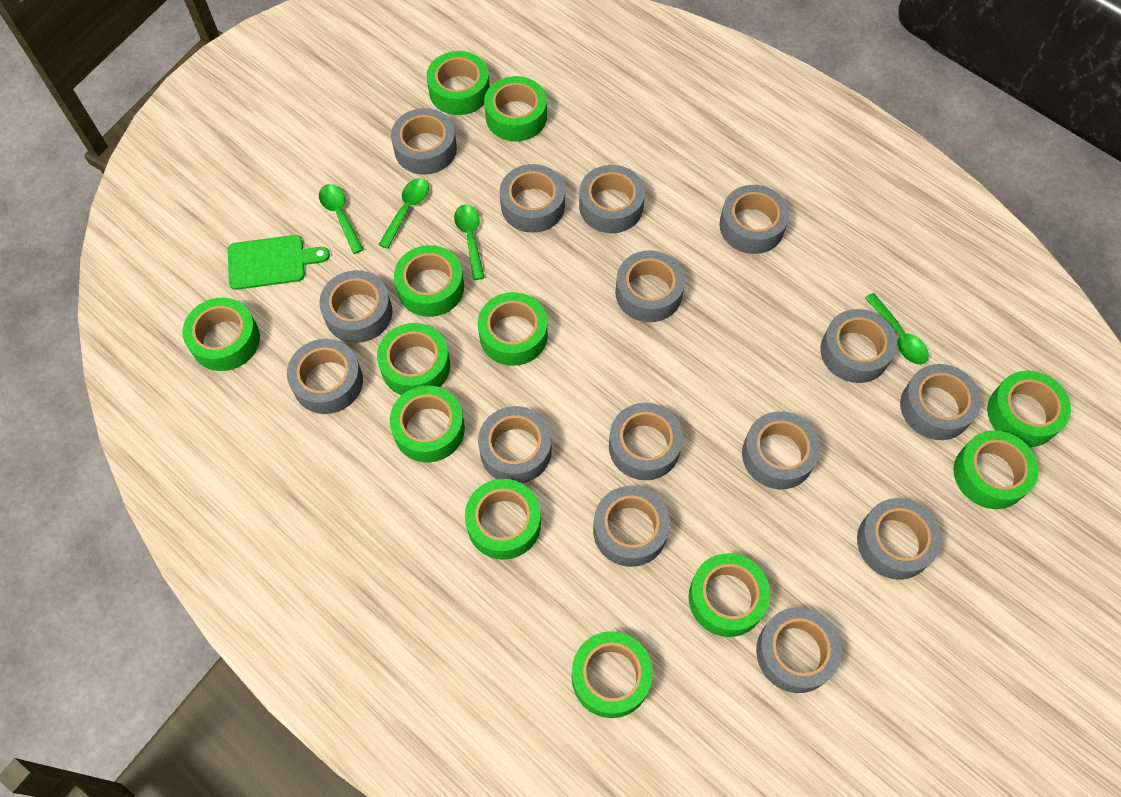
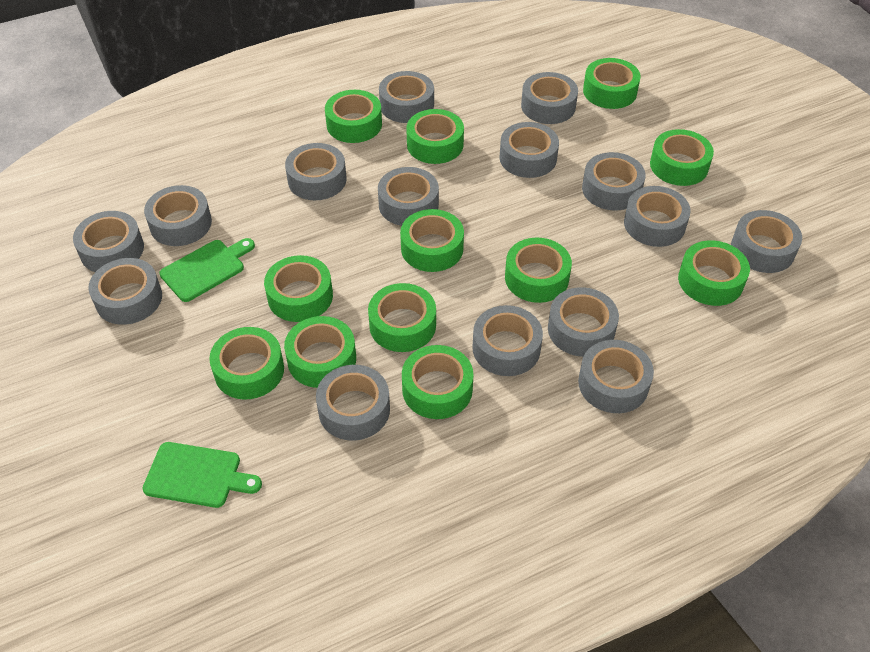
green cutting board: 1 -> 2
green spoon: 4 -> 0

